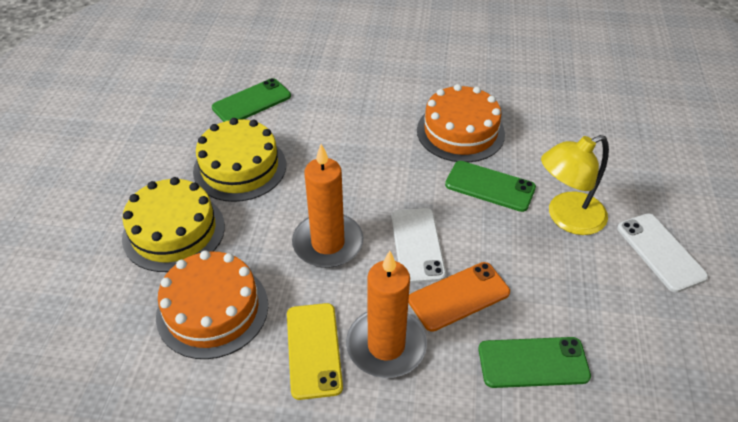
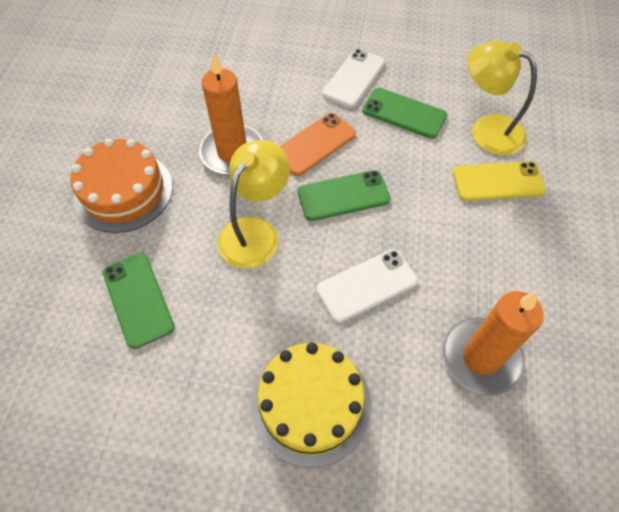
orange cake: 2 -> 1
yellow cake: 2 -> 1
yellow lamp: 1 -> 2

